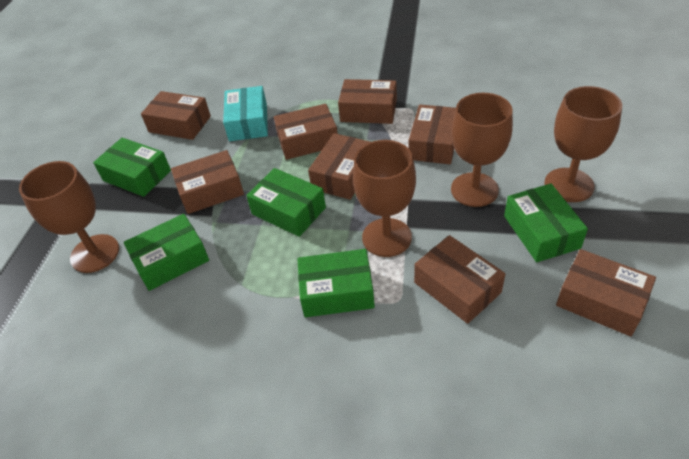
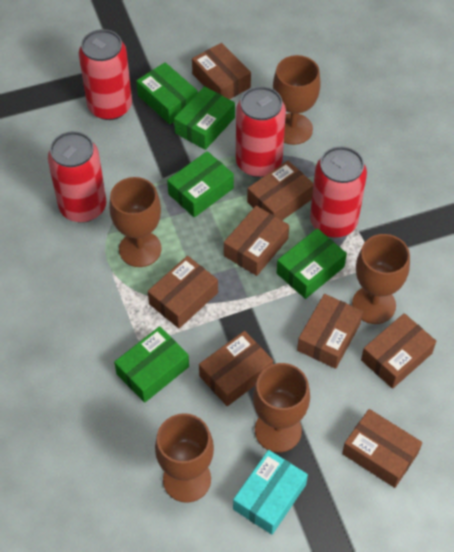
brown goblet: 4 -> 5
red can: 0 -> 4

